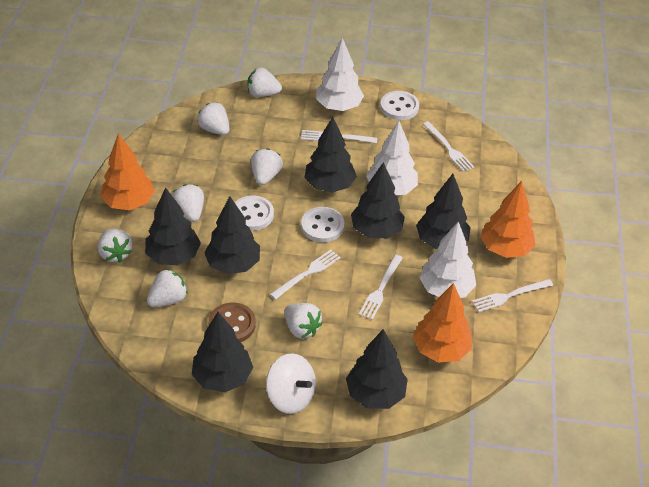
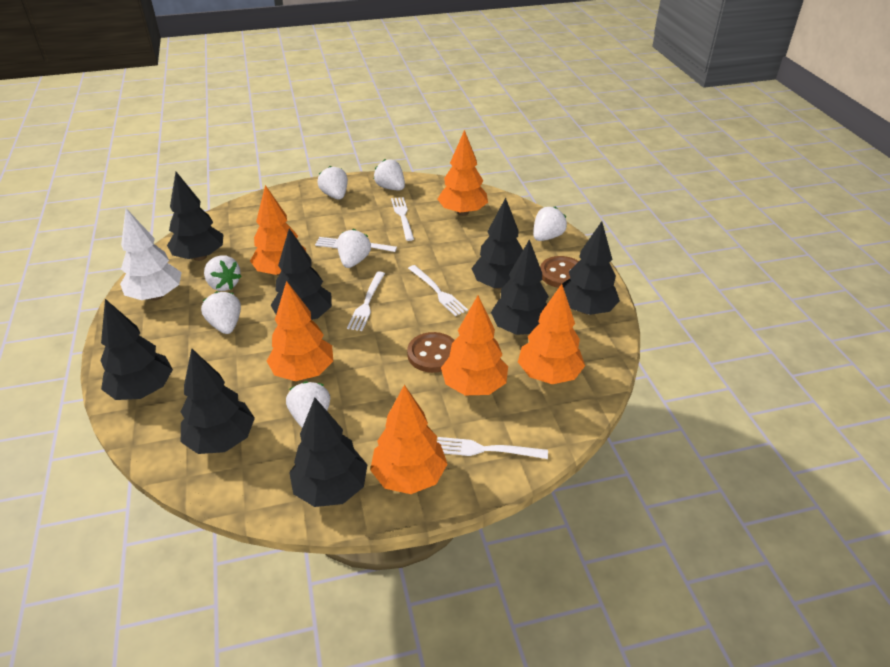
black tree: 7 -> 8
brown button: 1 -> 2
orange tree: 3 -> 6
white button: 3 -> 0
white spinning top: 1 -> 0
white tree: 3 -> 1

